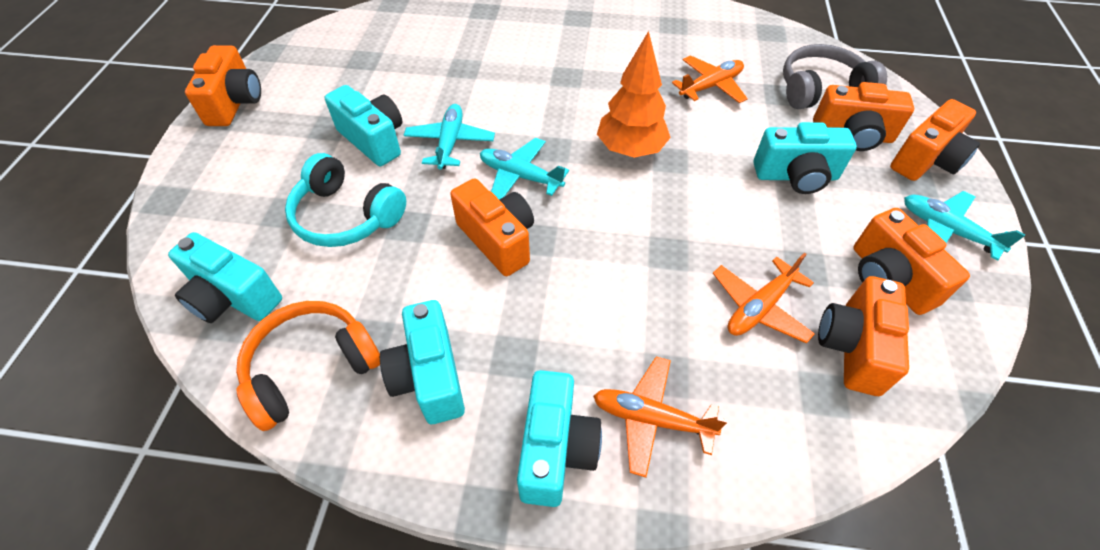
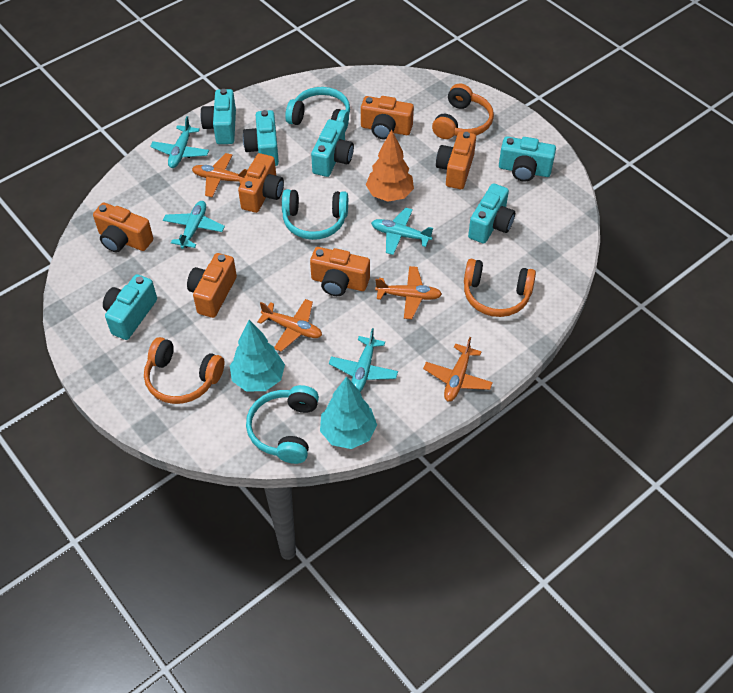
grey headphones: 1 -> 0
orange headphones: 1 -> 3
orange plane: 3 -> 4
turquoise camera: 5 -> 6
turquoise headphones: 1 -> 3
turquoise plane: 3 -> 4
turquoise tree: 0 -> 2

